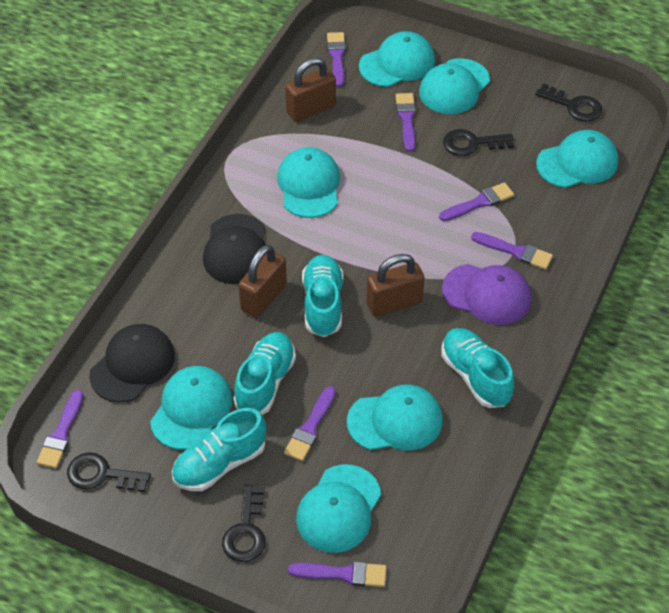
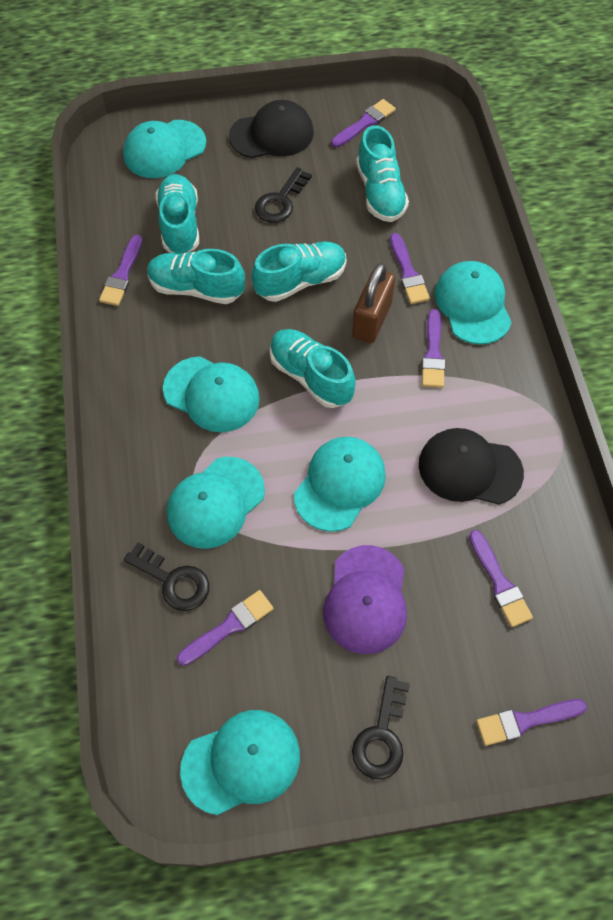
black key: 4 -> 3
brown padlock: 3 -> 1
turquoise cap: 7 -> 6
turquoise shoe: 4 -> 5

